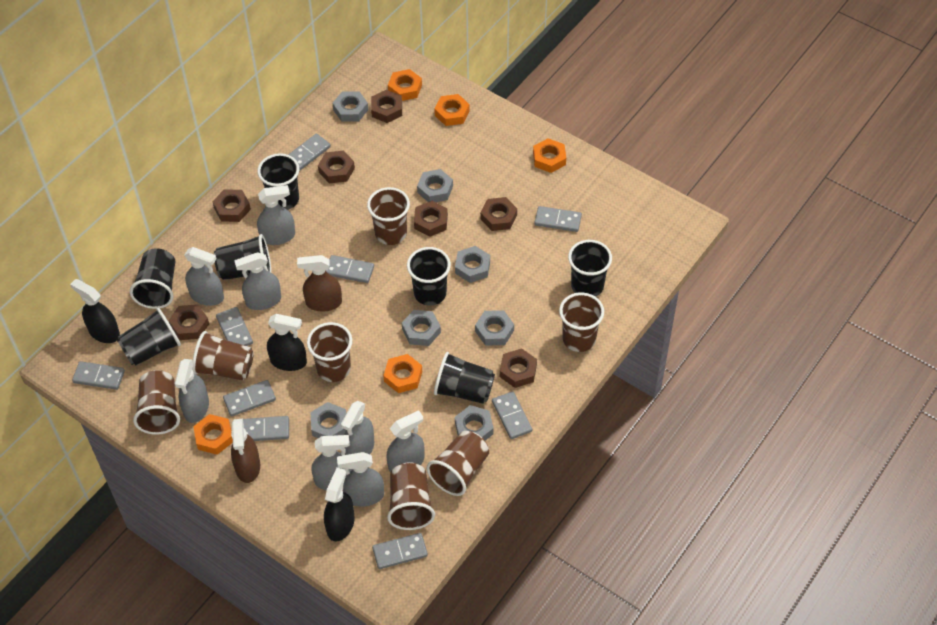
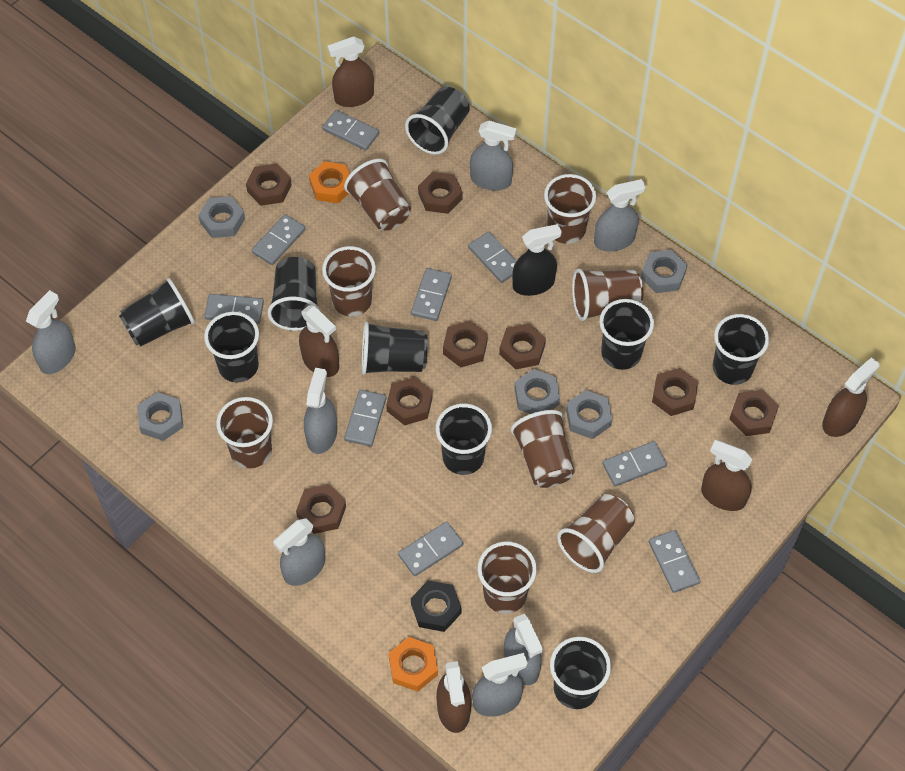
black cup: 7 -> 9
black nut: 0 -> 1
black spray bottle: 3 -> 1
brown cup: 7 -> 8
brown nut: 7 -> 8
brown spray bottle: 2 -> 5
grey nut: 7 -> 5
grey spray bottle: 8 -> 7
orange nut: 5 -> 2

